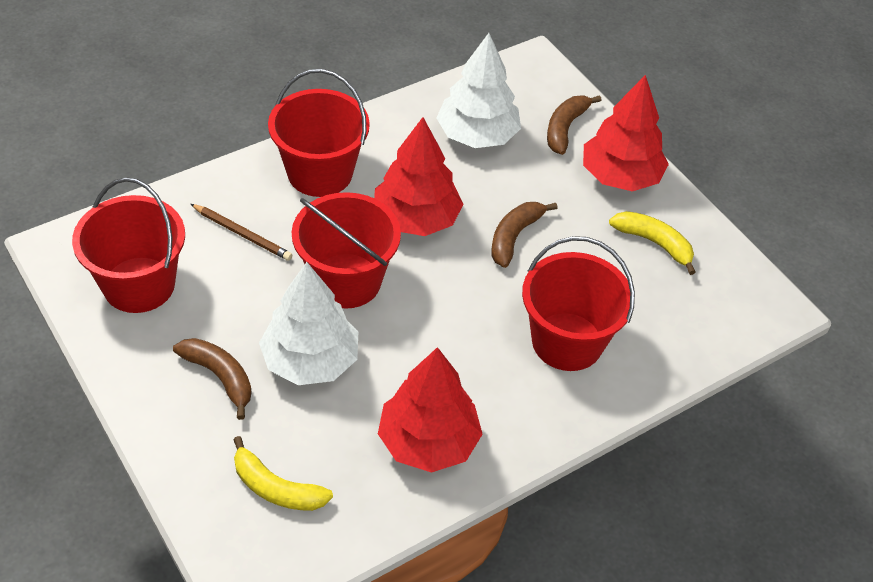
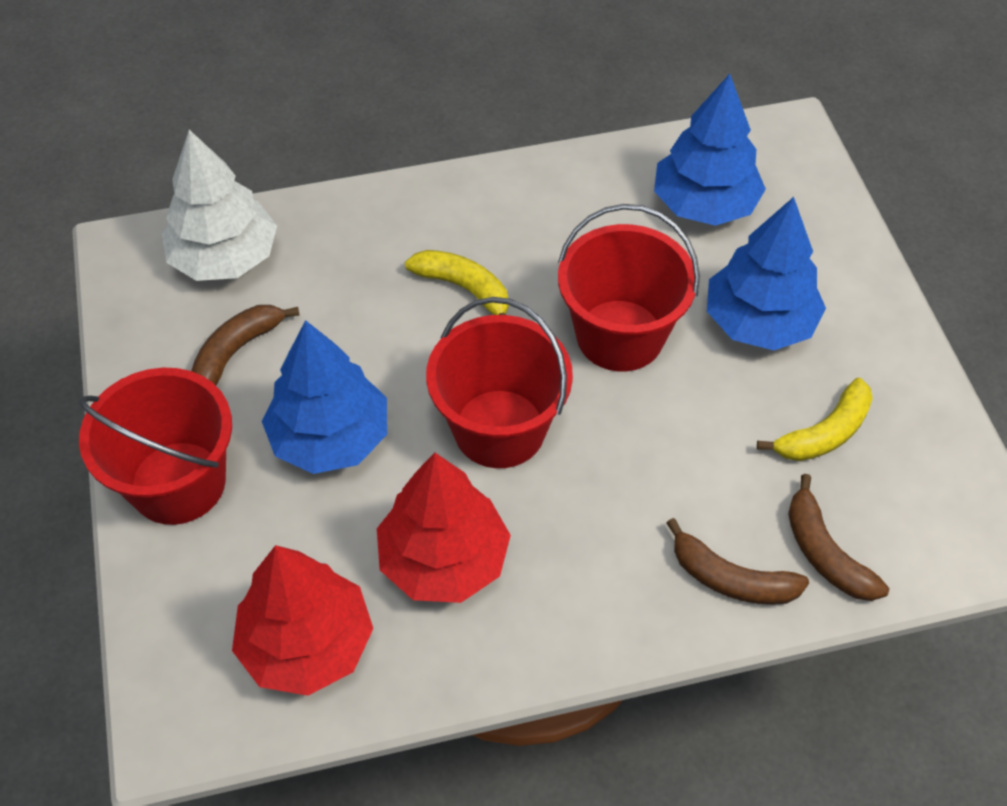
blue tree: 0 -> 3
brown pencil: 1 -> 0
red bucket: 4 -> 3
red tree: 3 -> 2
white tree: 2 -> 1

